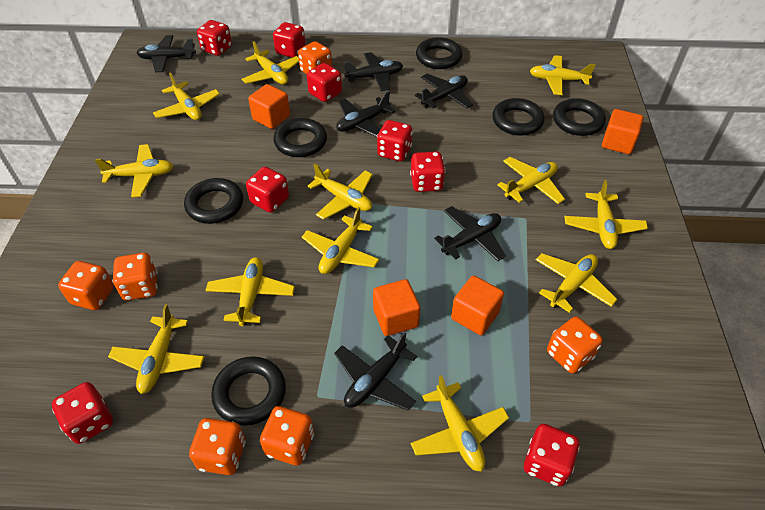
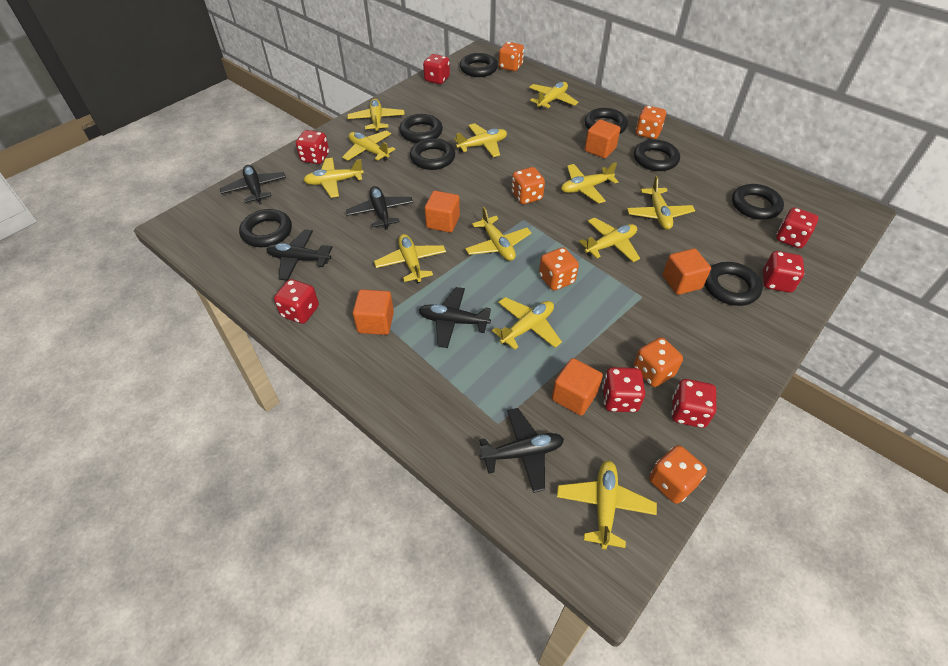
black plane: 6 -> 5
black ring: 6 -> 8
orange cube: 4 -> 5
red dice: 8 -> 7

